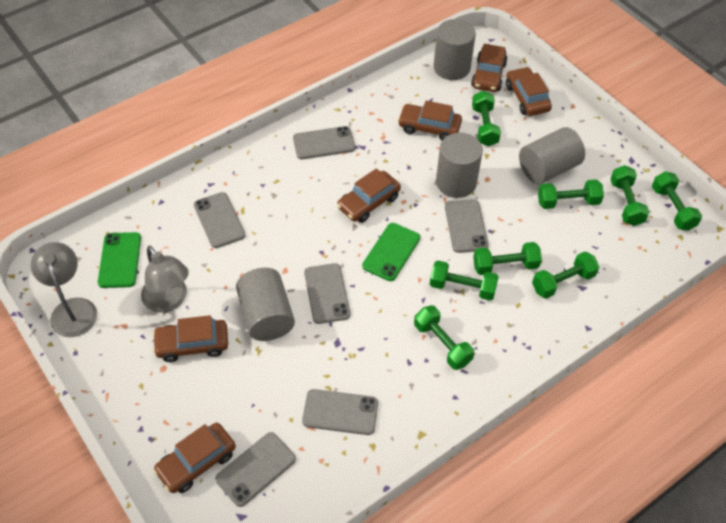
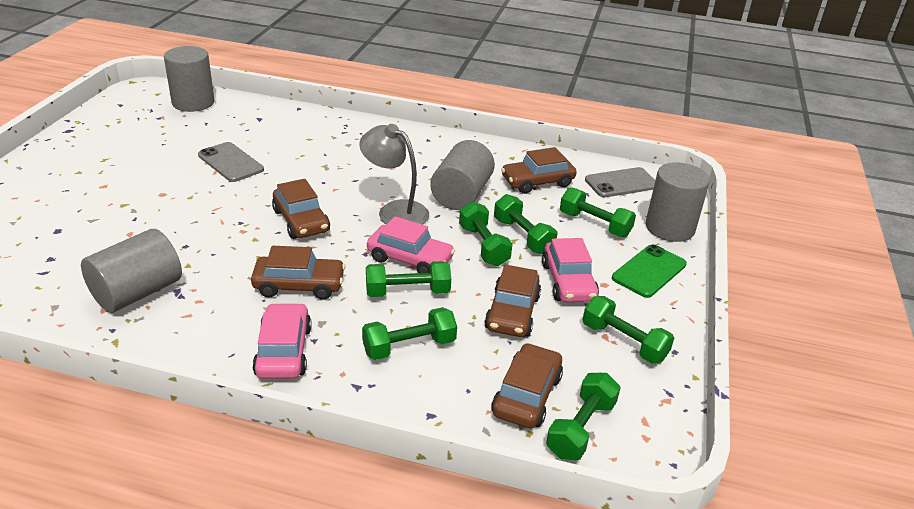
brown car: 6 -> 5
green dumbbell: 8 -> 7
green phone: 2 -> 1
grey lamp: 2 -> 1
grey phone: 6 -> 2
pink car: 0 -> 3

